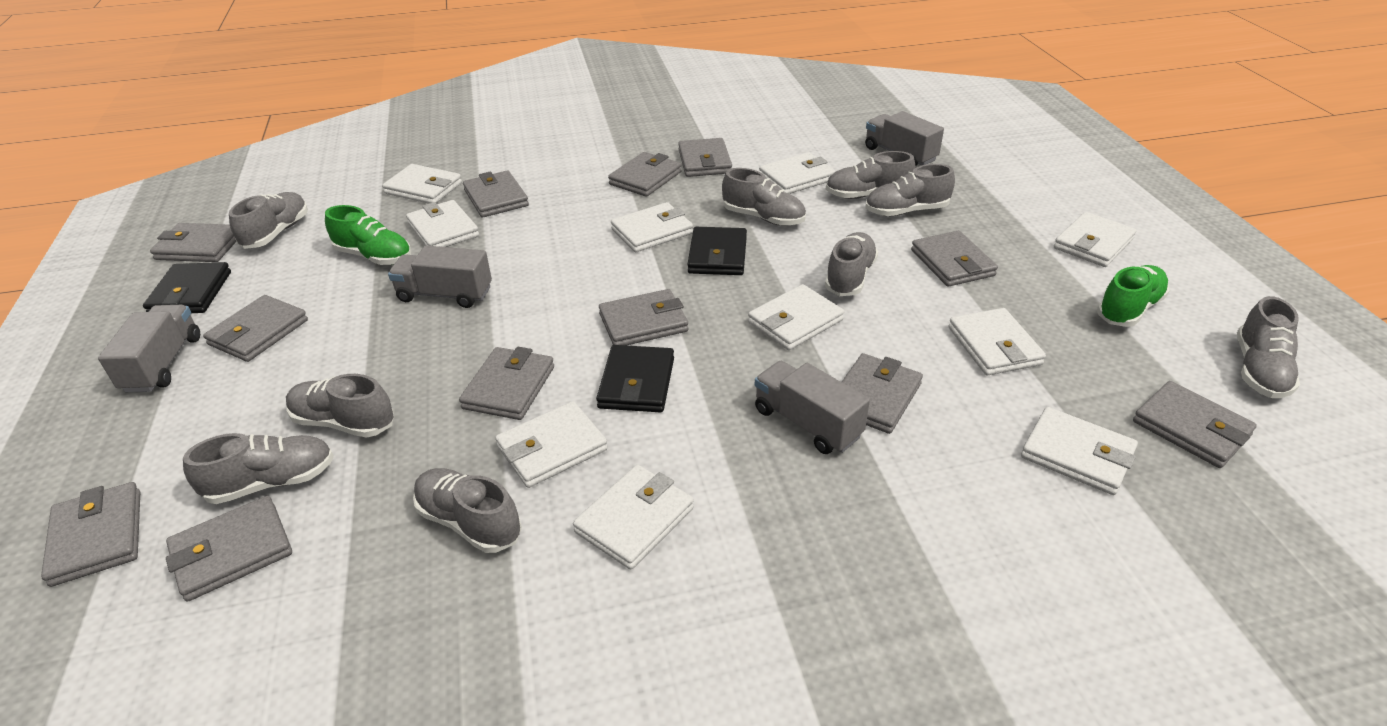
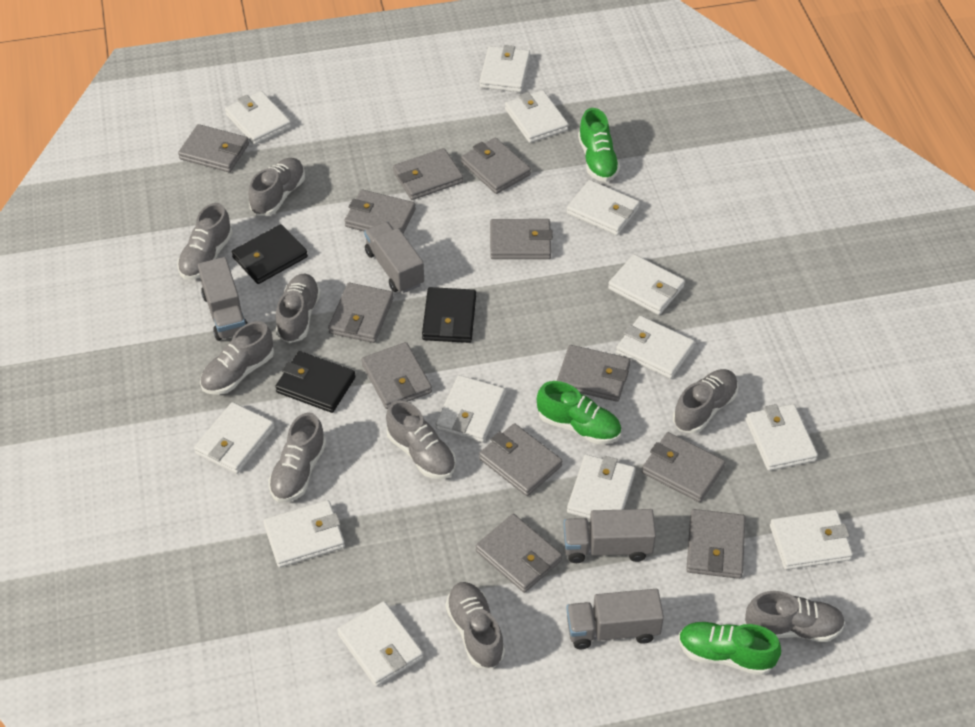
green shoe: 2 -> 3
white wallet: 10 -> 13

